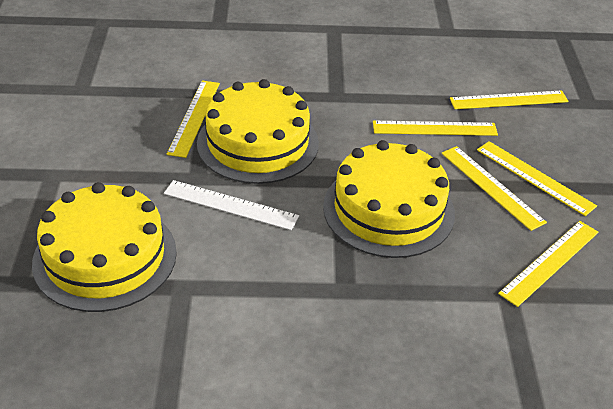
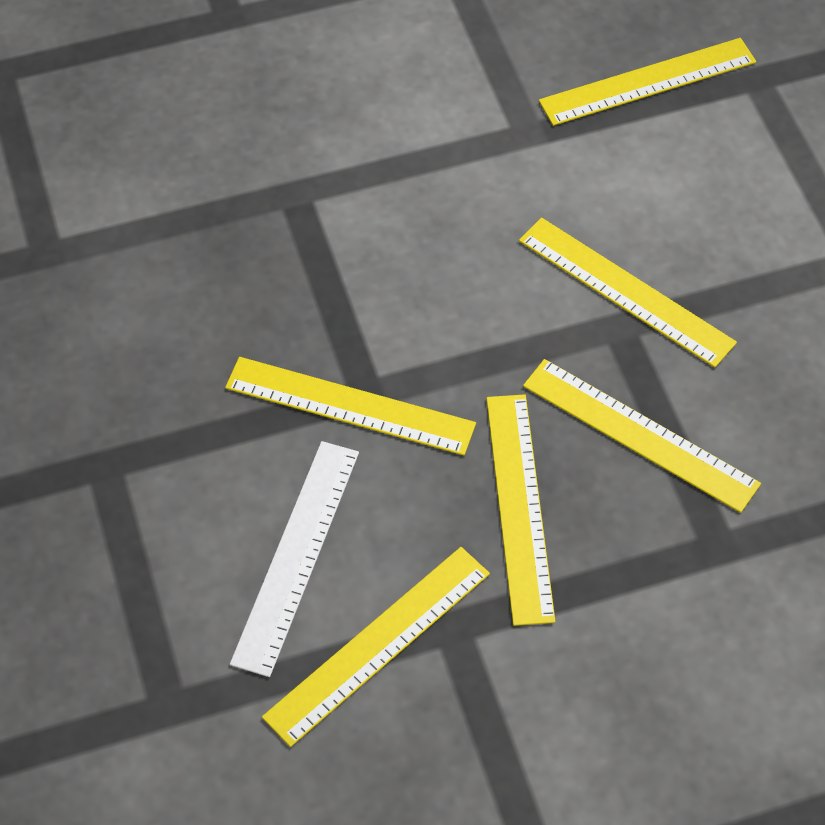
yellow cake: 3 -> 0

